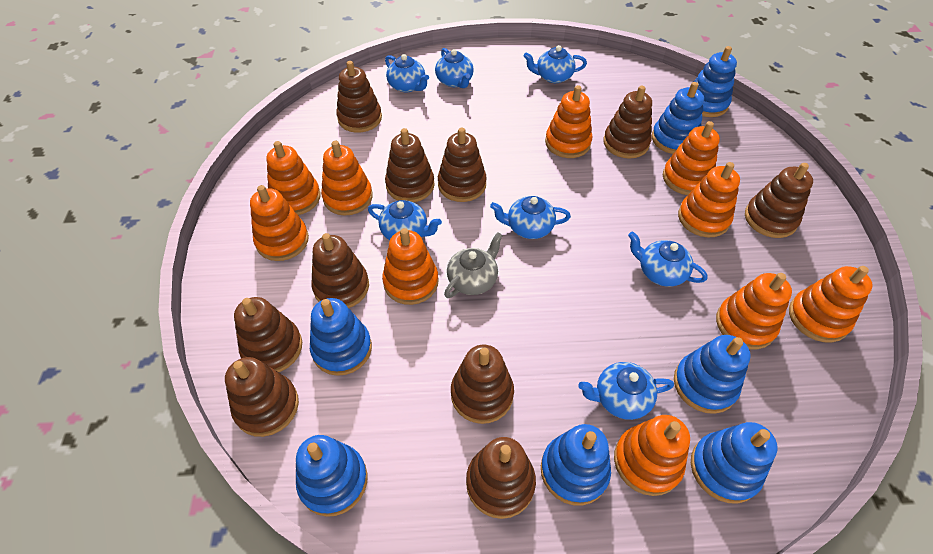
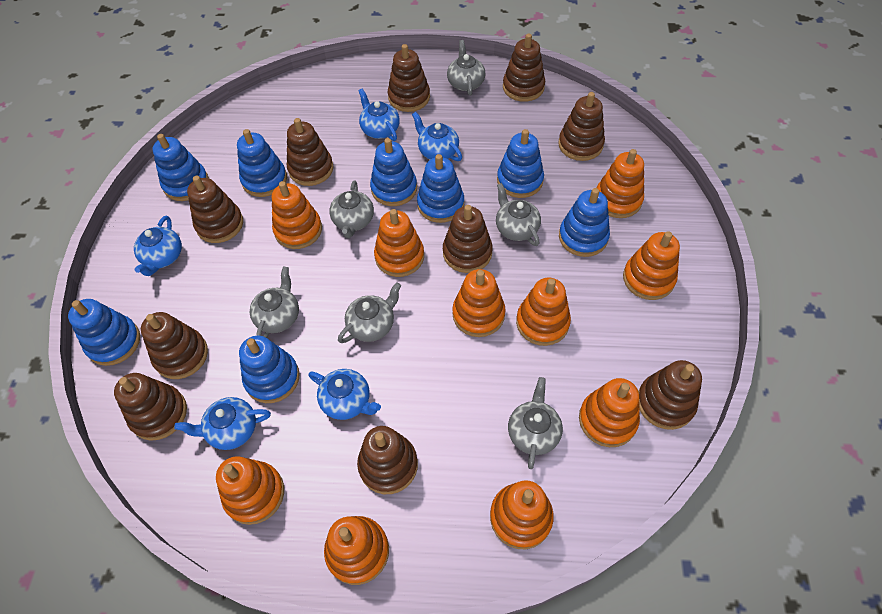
blue stacking toy: 7 -> 8
blue teapot: 7 -> 5
grey teapot: 1 -> 6

